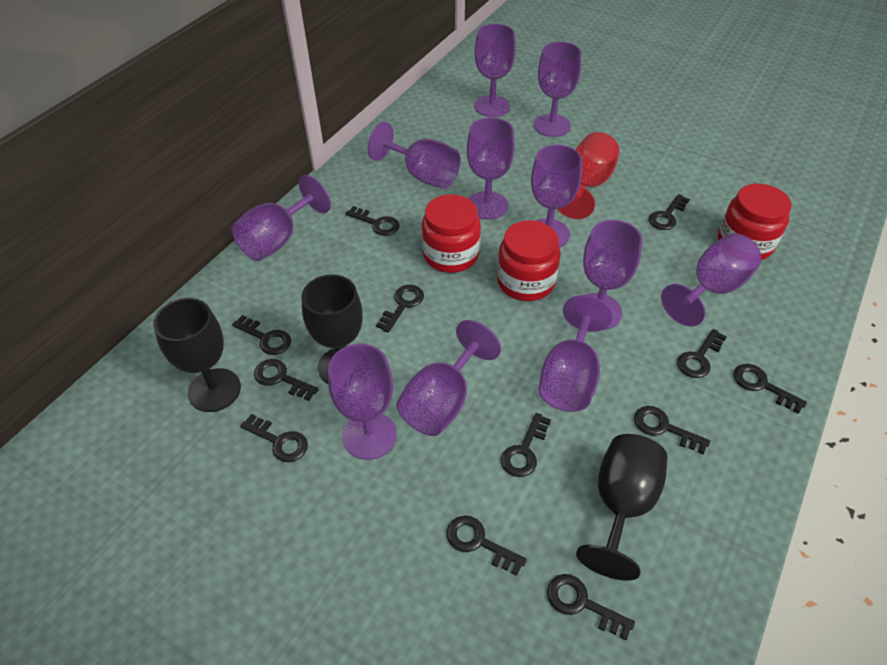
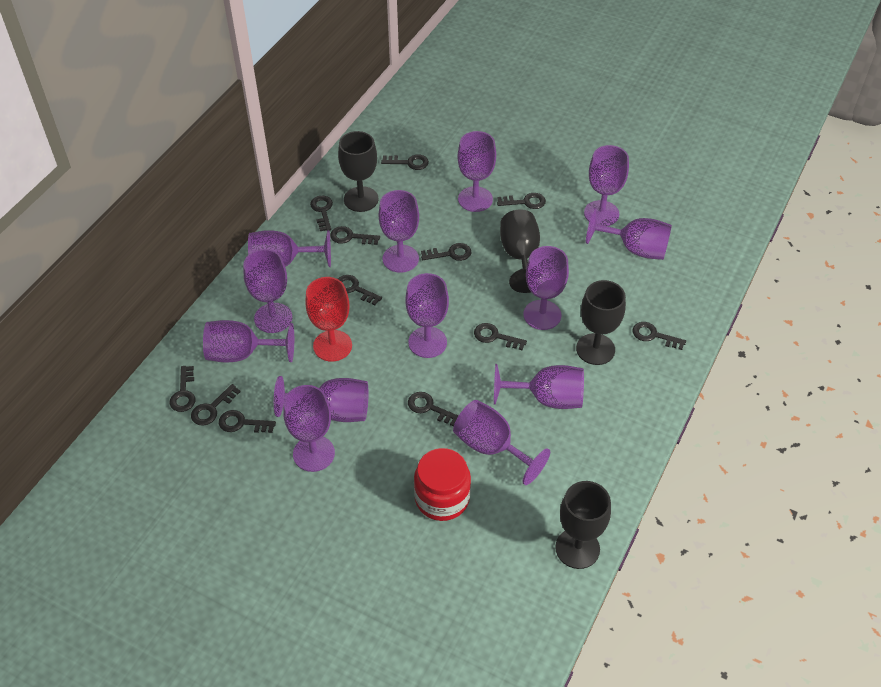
black goblet: 3 -> 4
purple goblet: 11 -> 13
red jar: 3 -> 1

